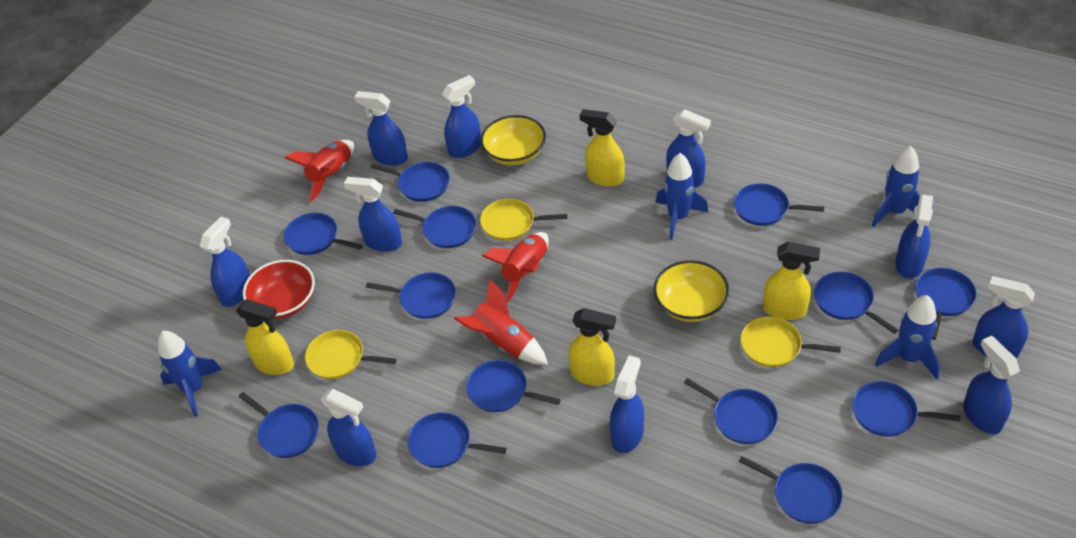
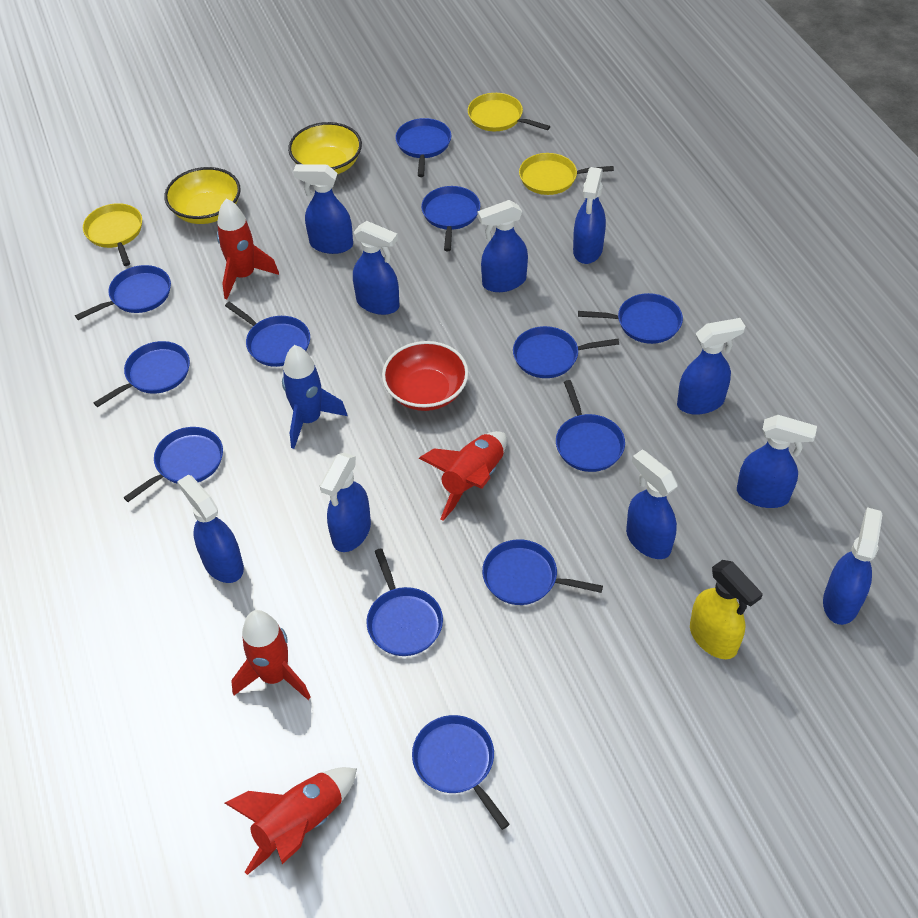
blue pan: 13 -> 12
blue rocket: 4 -> 1
red rocket: 3 -> 4
yellow spray bottle: 4 -> 1

